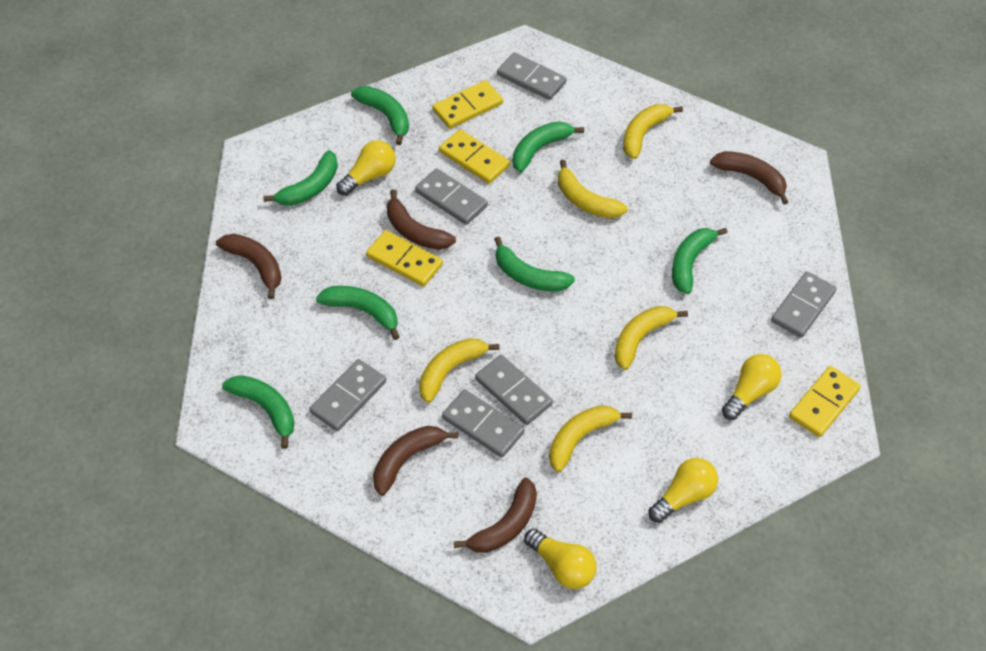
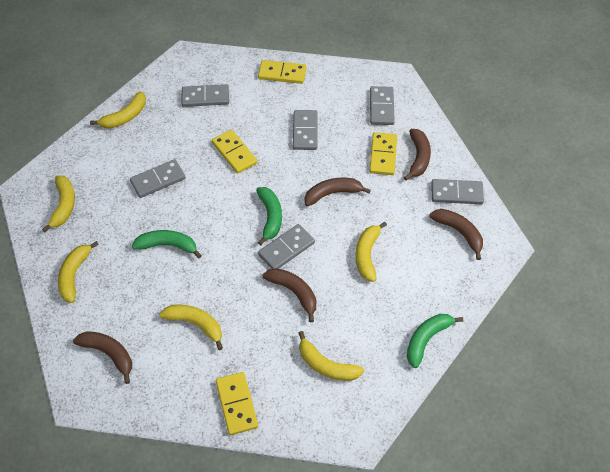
green banana: 7 -> 3
yellow banana: 5 -> 6
yellow light bulb: 4 -> 0

